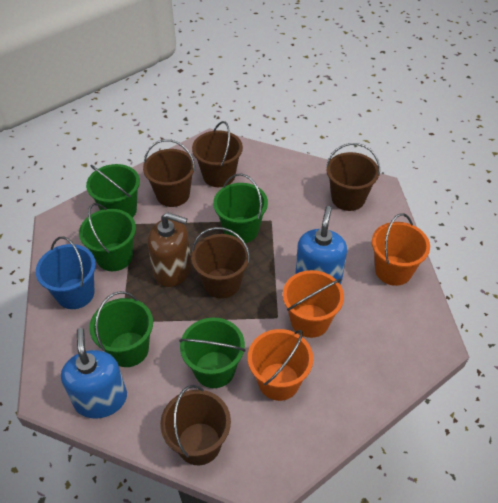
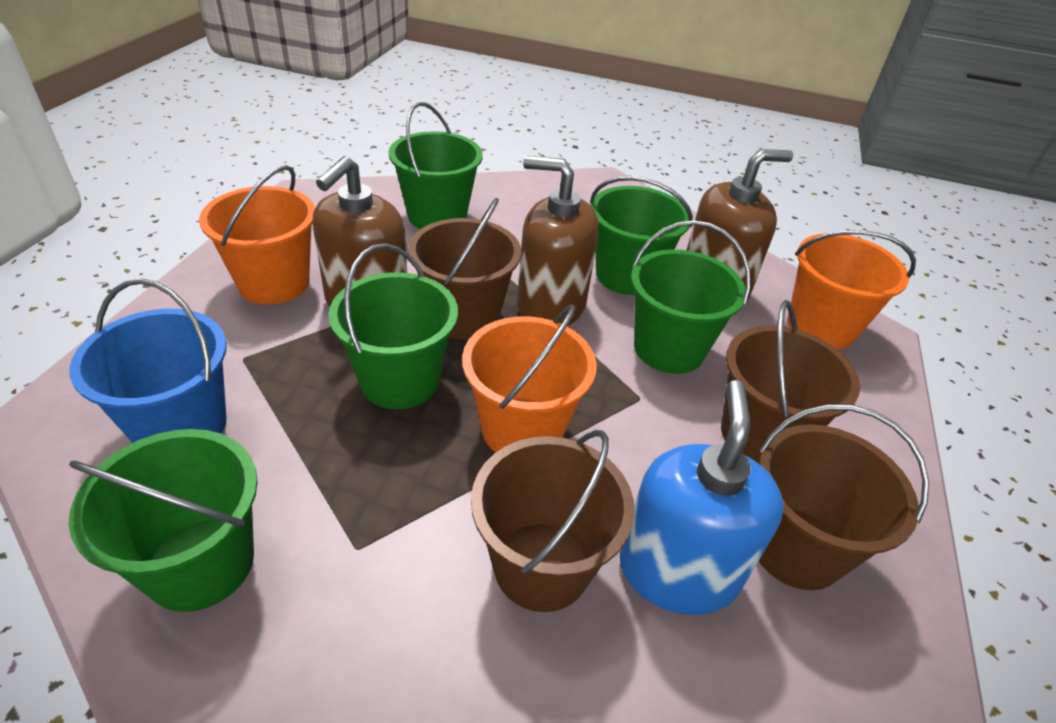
blue soap dispenser: 2 -> 1
brown bucket: 5 -> 4
brown soap dispenser: 1 -> 3

